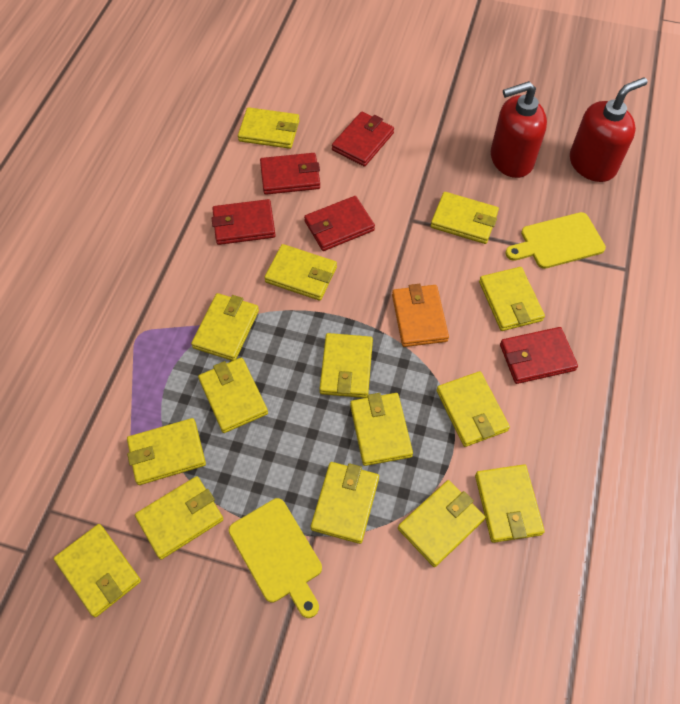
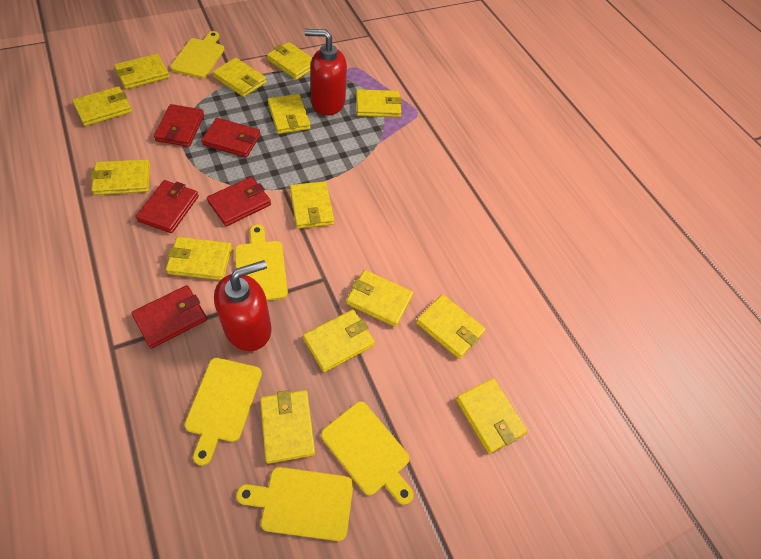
orange wallet: 1 -> 0
yellow cutting board: 2 -> 5
yellow wallet: 15 -> 14

